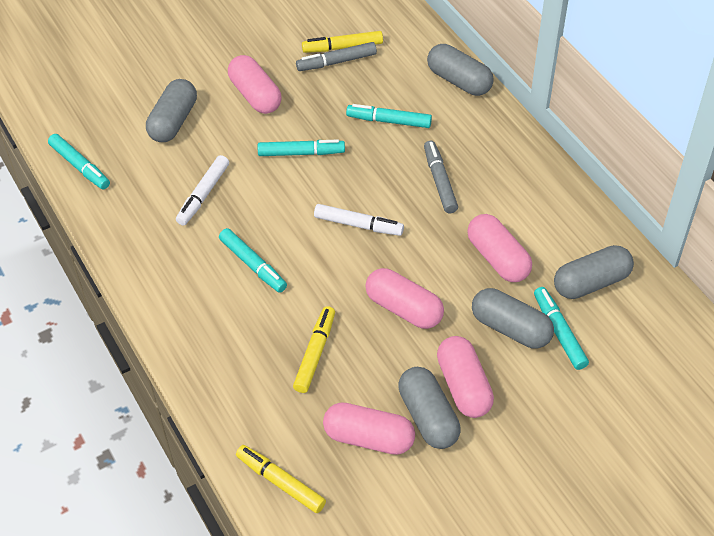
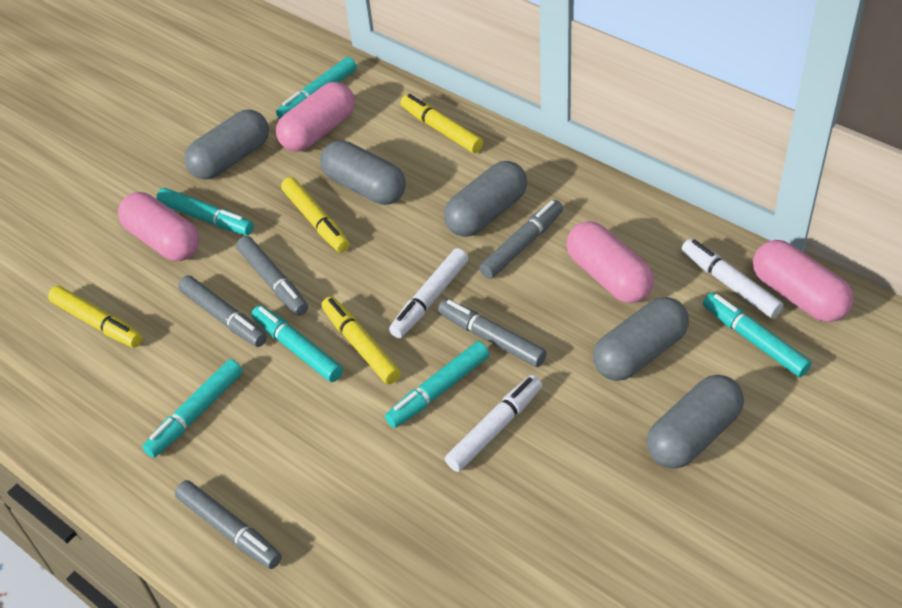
grey marker: 2 -> 5
pink capsule: 5 -> 4
turquoise marker: 5 -> 6
white marker: 2 -> 3
yellow marker: 3 -> 4

